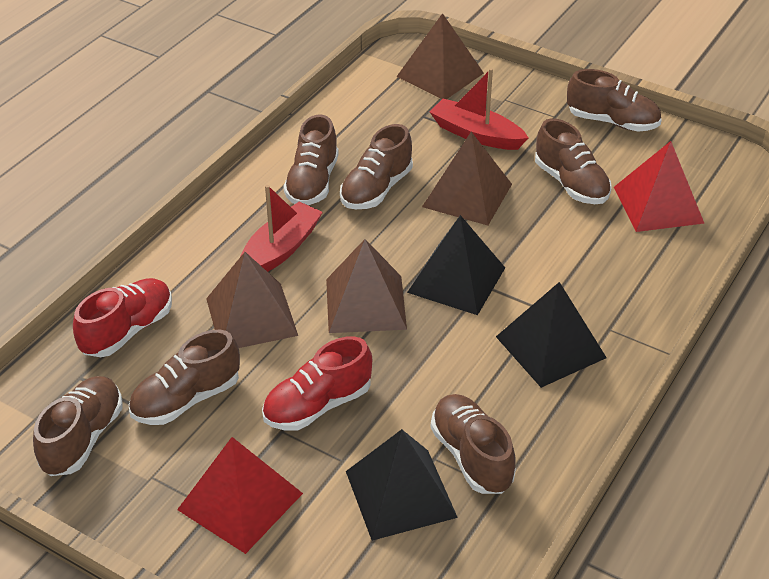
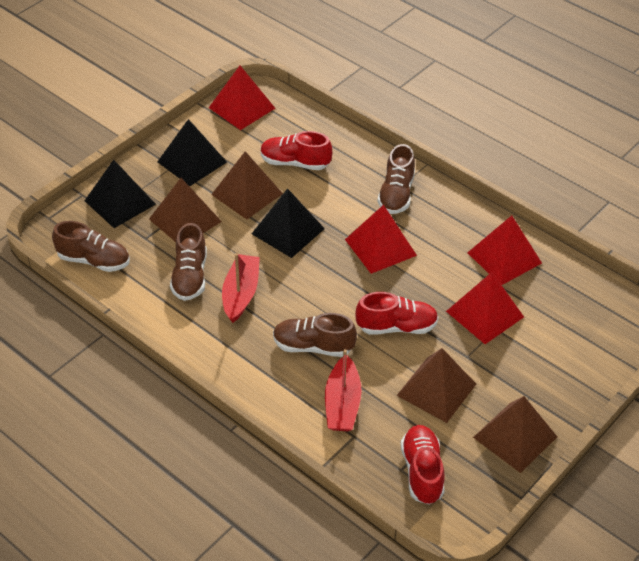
brown shoe: 7 -> 4
red pyramid: 2 -> 4
red shoe: 2 -> 3

